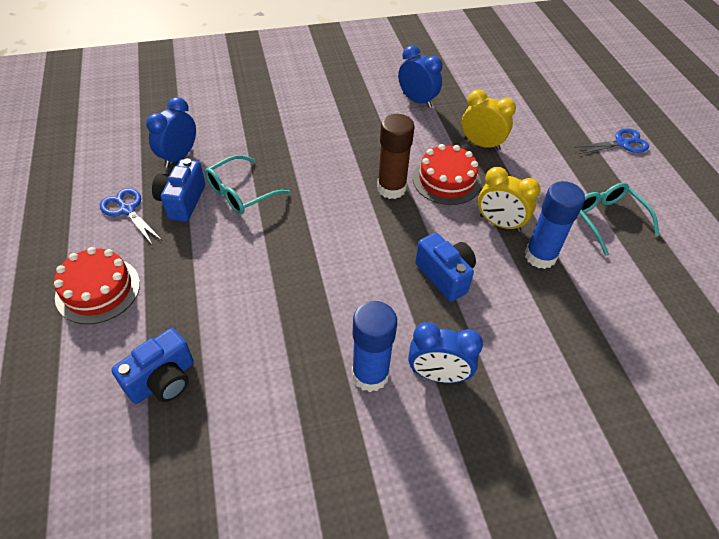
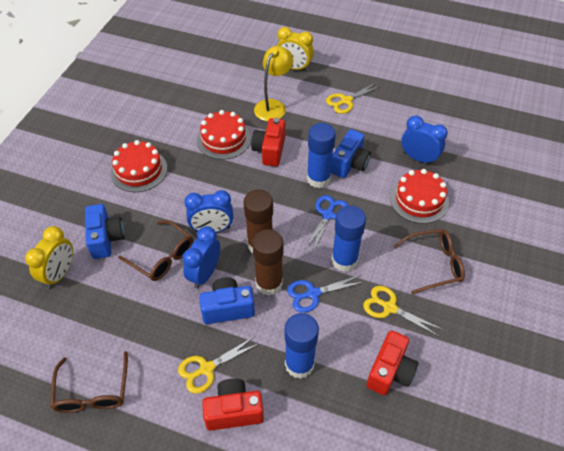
blue glue stick: 2 -> 3
brown glasses: 0 -> 3
brown glue stick: 1 -> 2
red cake: 2 -> 3
red camera: 0 -> 3
turquoise glasses: 2 -> 0
yellow lamp: 0 -> 1
yellow scissors: 0 -> 3

